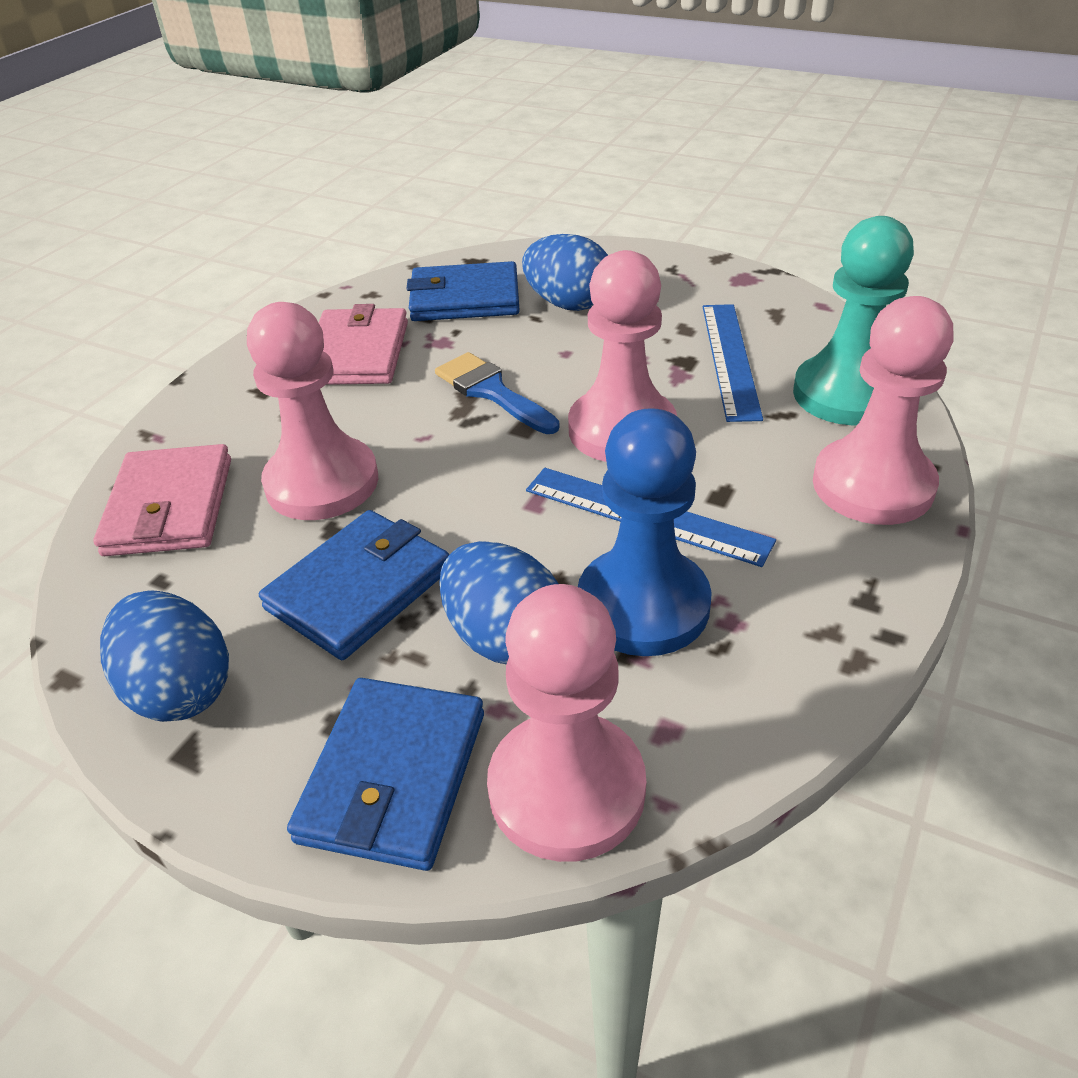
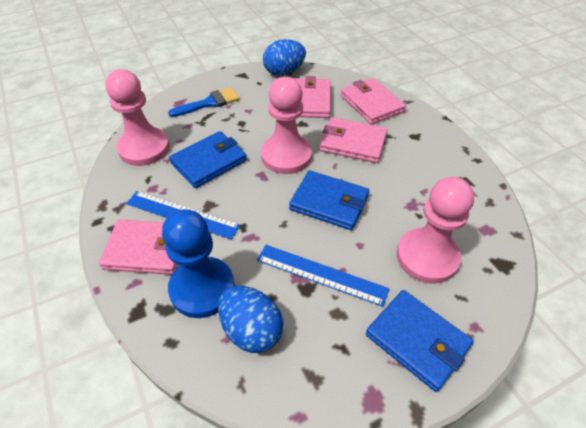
blue egg: 3 -> 2
pink pawn: 4 -> 3
pink wallet: 2 -> 4
turquoise pawn: 1 -> 0

